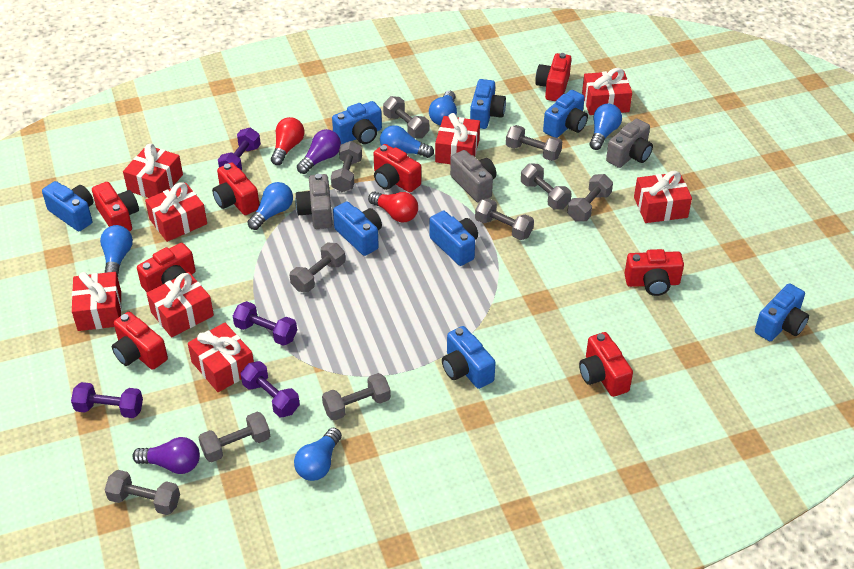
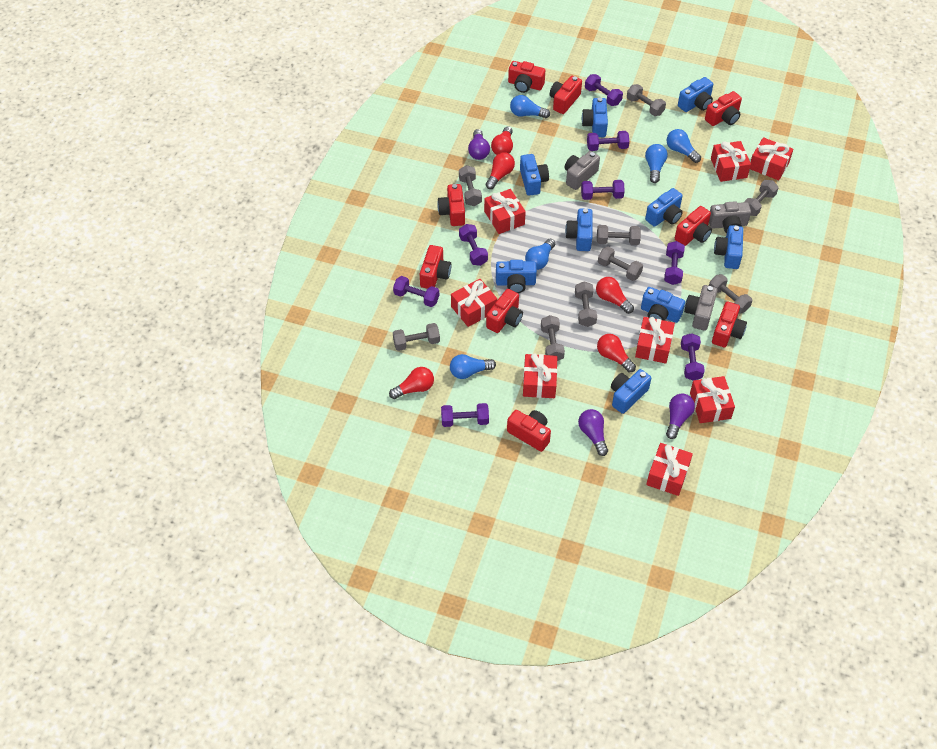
blue camera: 8 -> 9
blue light bulb: 6 -> 5
grey dumbbell: 10 -> 9
purple dumbbell: 4 -> 8
purple light bulb: 2 -> 3
red camera: 8 -> 9
red light bulb: 2 -> 5

